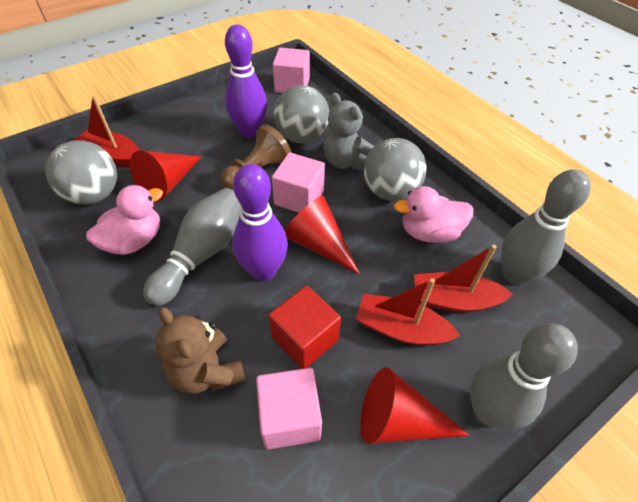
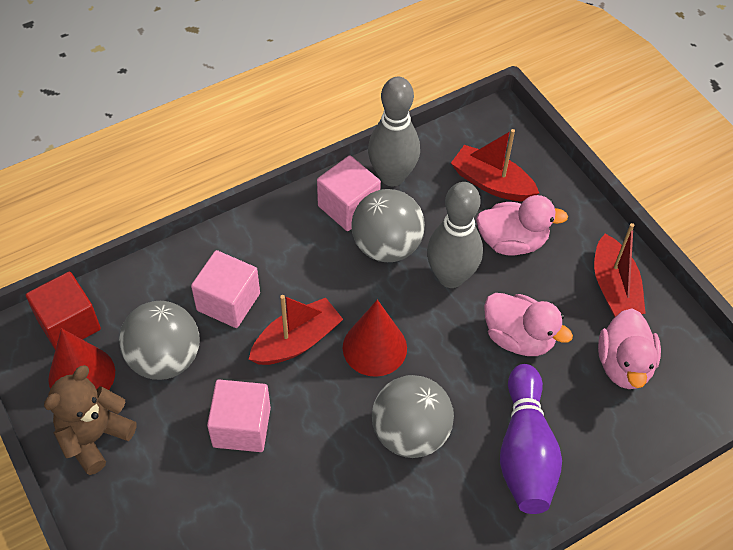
brown pawn: 1 -> 0
grey bowling pin: 3 -> 2
grey teddy bear: 1 -> 0
pink duck: 2 -> 3
purple bowling pin: 2 -> 1
red cone: 3 -> 2

